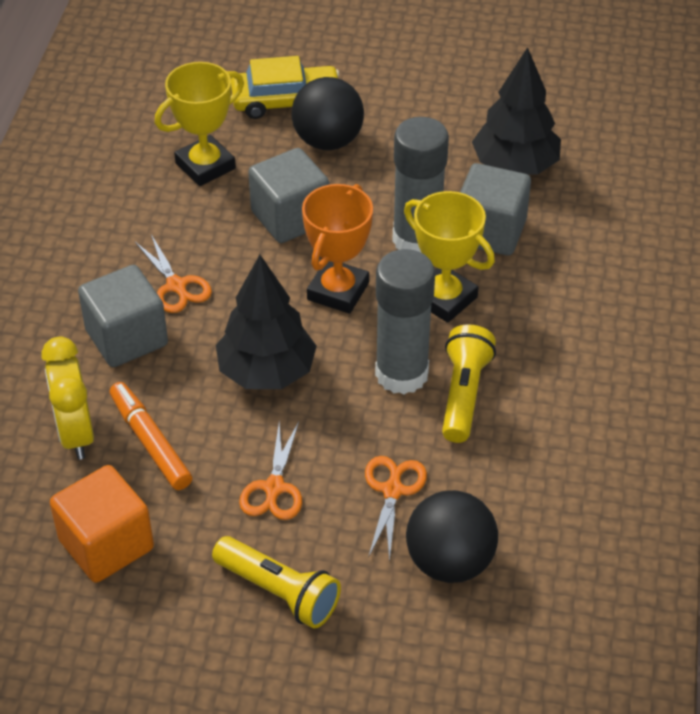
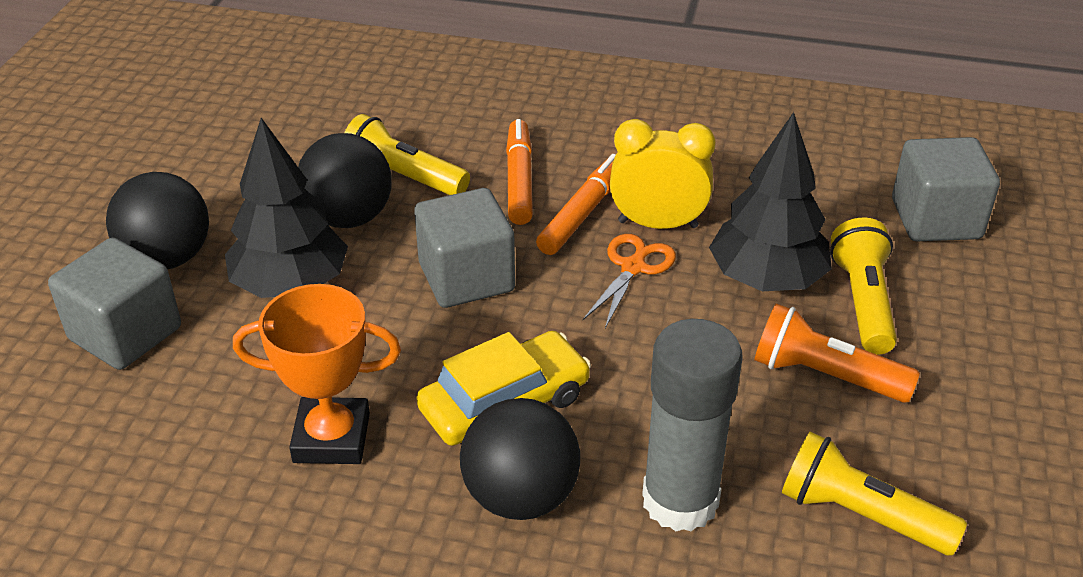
black ball: 2 -> 3
grey glue stick: 2 -> 1
orange cube: 1 -> 0
orange flashlight: 0 -> 1
orange marker: 1 -> 2
orange scissors: 3 -> 1
yellow flashlight: 2 -> 3
yellow trophy: 2 -> 0

